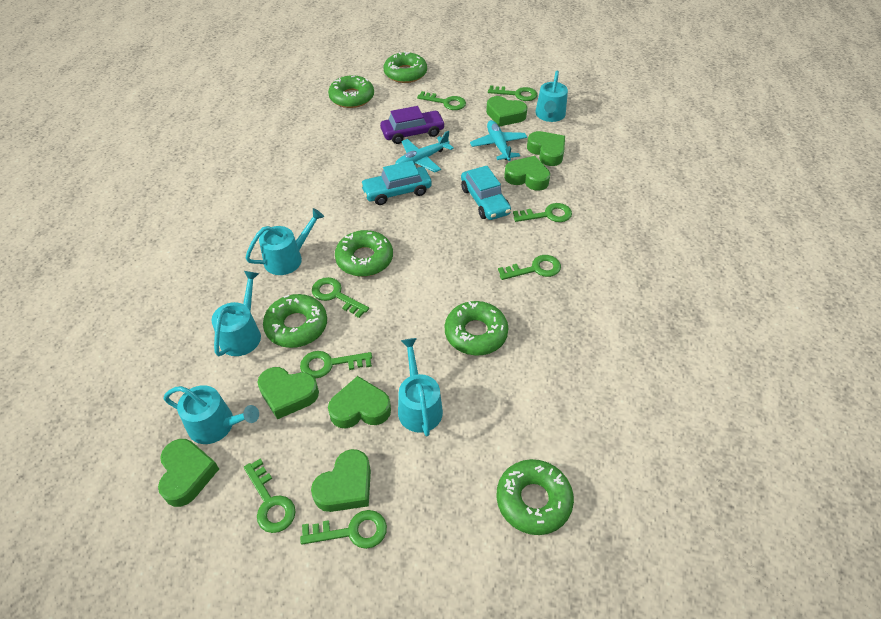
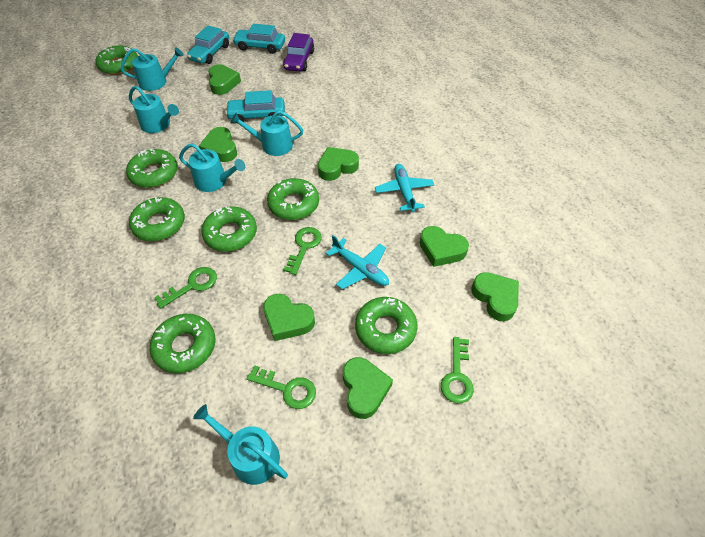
green donut: 6 -> 7
green key: 8 -> 4
turquoise car: 2 -> 3

